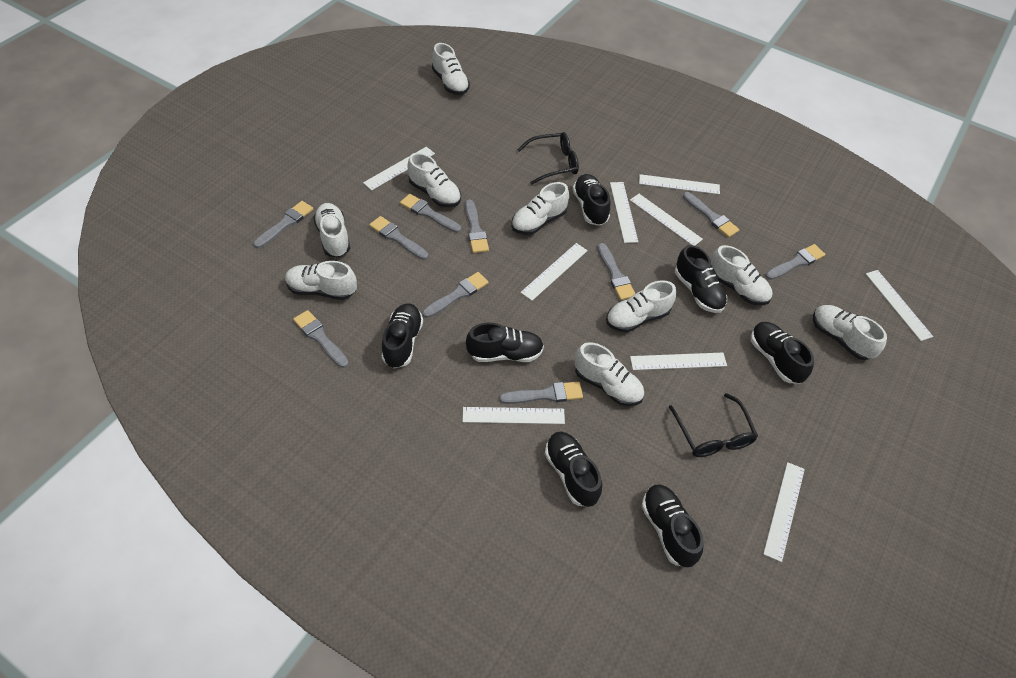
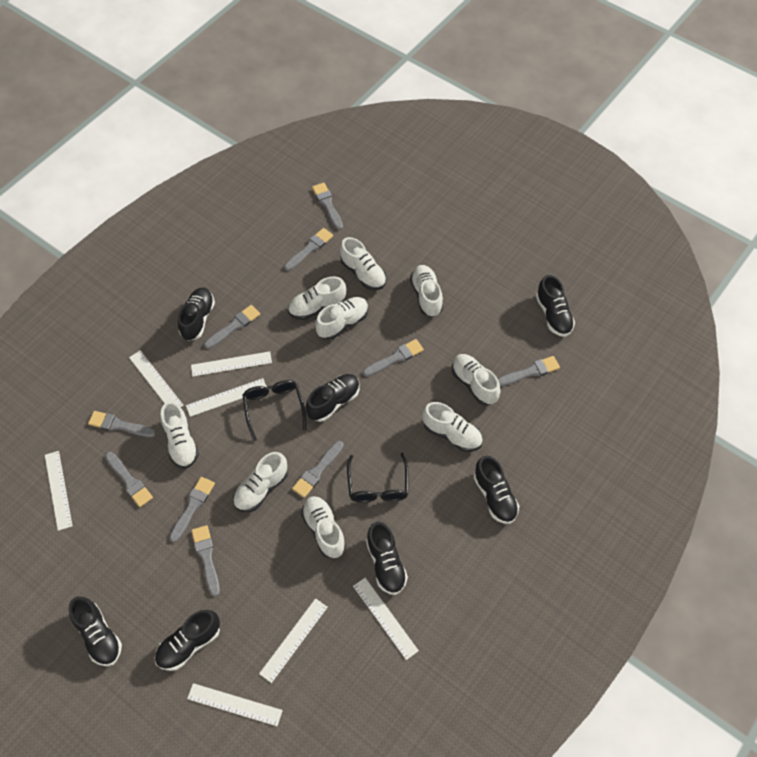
white ruler: 9 -> 7

